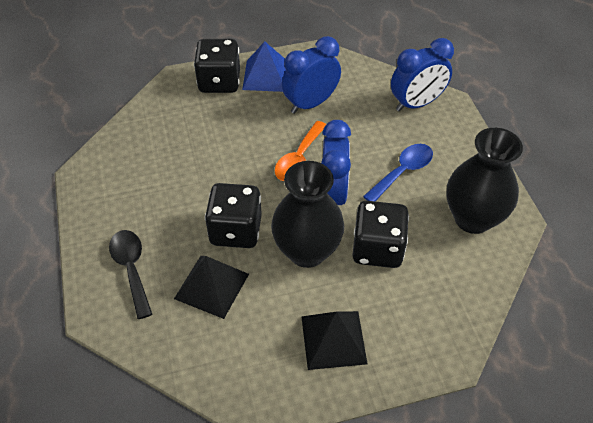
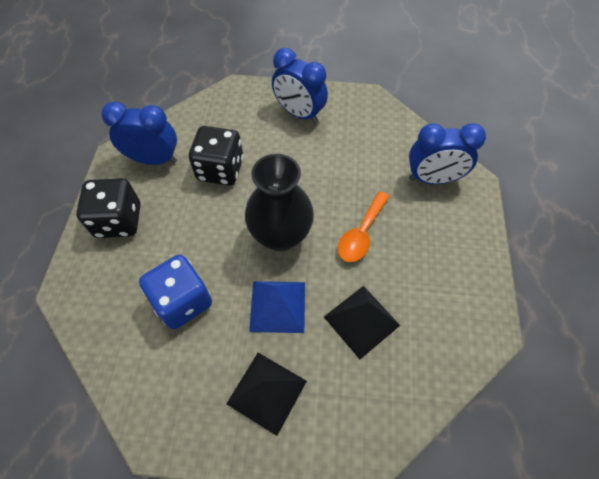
black dice: 3 -> 2
black spoon: 1 -> 0
black vase: 2 -> 1
blue dice: 0 -> 1
blue spoon: 1 -> 0

